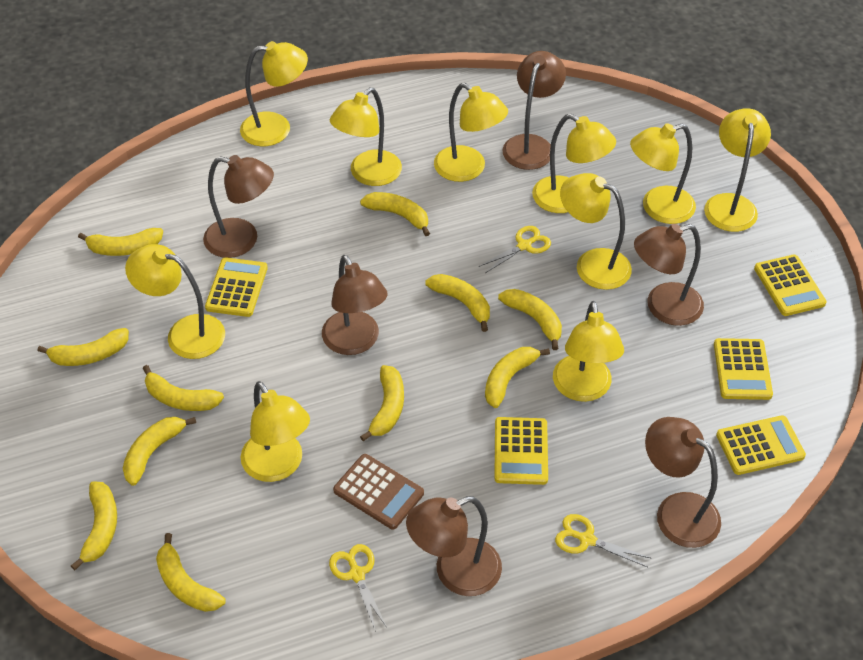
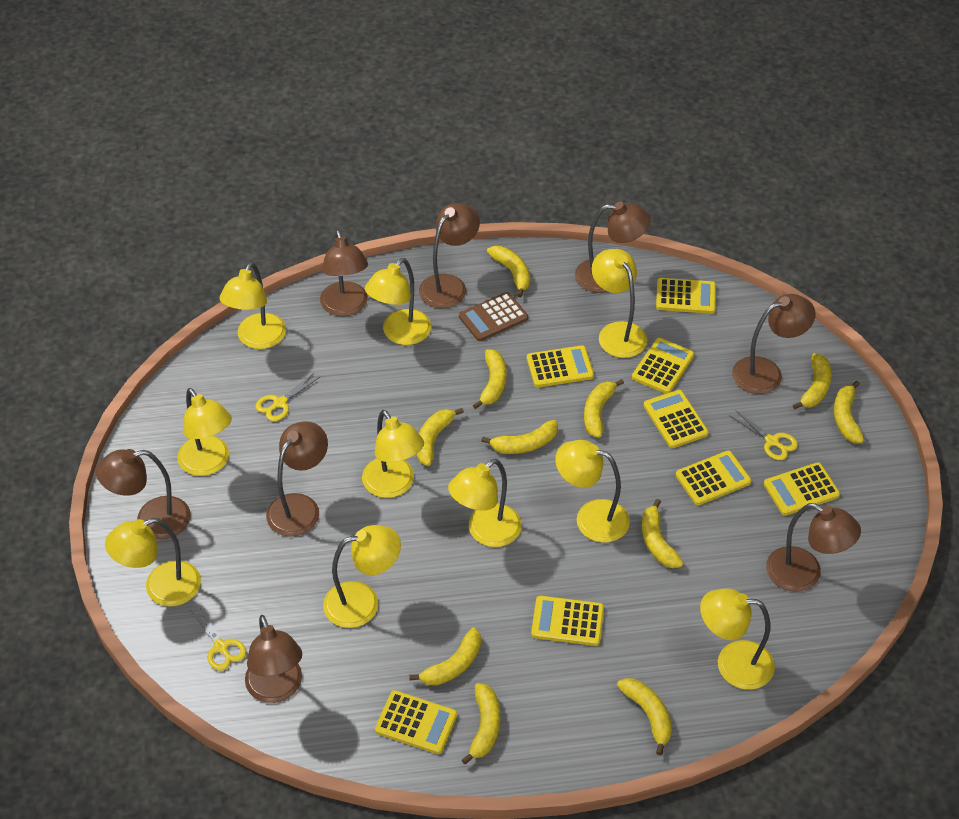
brown lamp: 6 -> 8
yellow calculator: 5 -> 8

